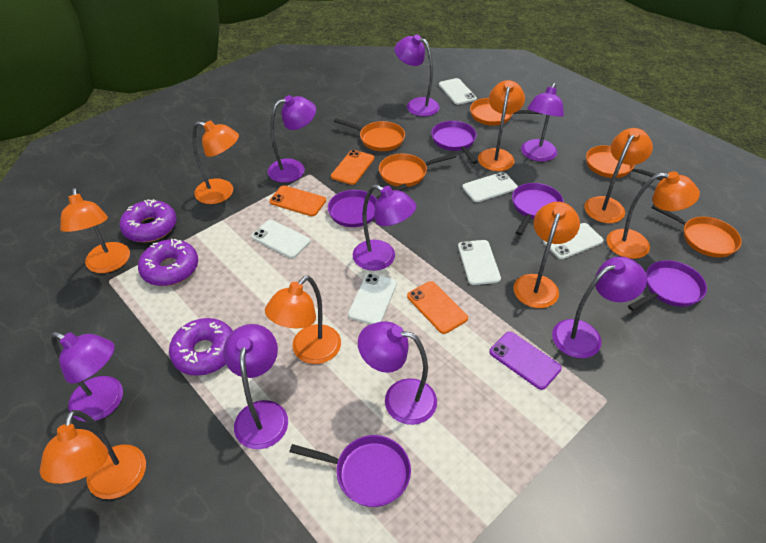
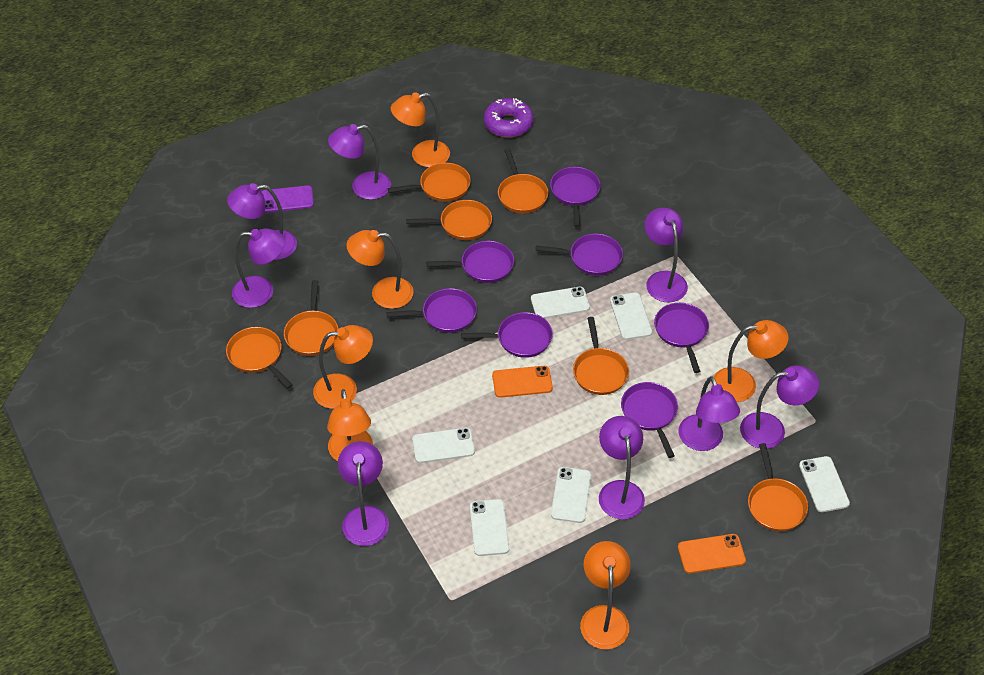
orange lamp: 8 -> 6
orange pan: 5 -> 7
orange phone: 3 -> 2
purple donut: 3 -> 1
purple pan: 5 -> 7

